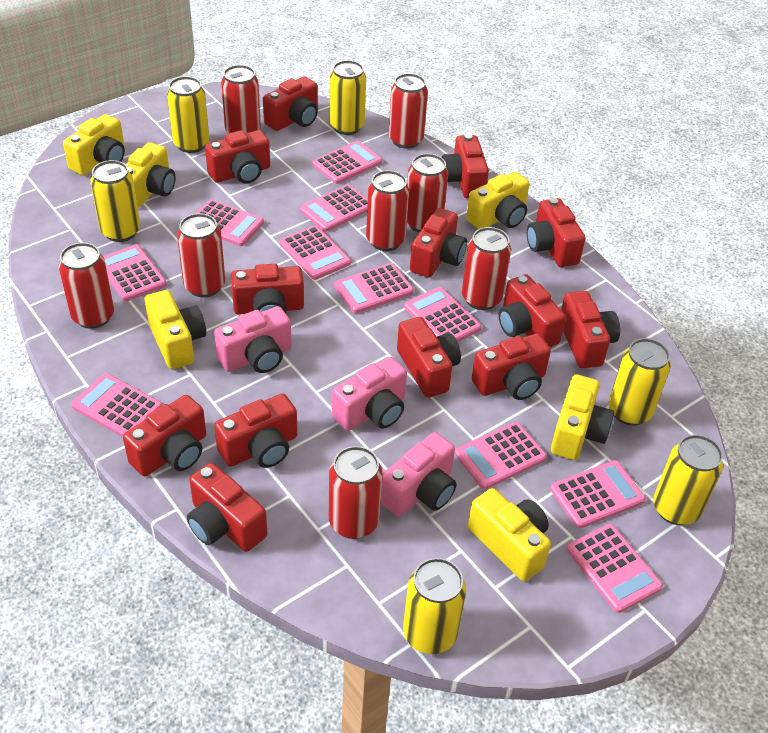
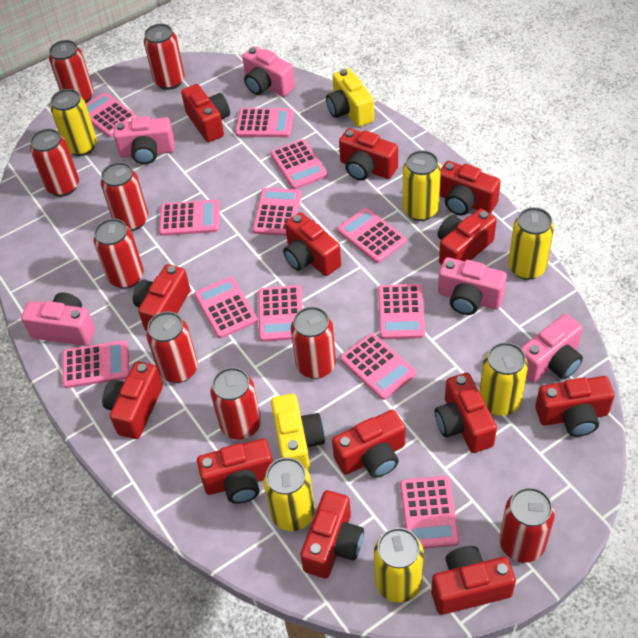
pink calculator: 11 -> 12
pink camera: 3 -> 5
red can: 8 -> 9
yellow camera: 6 -> 2

